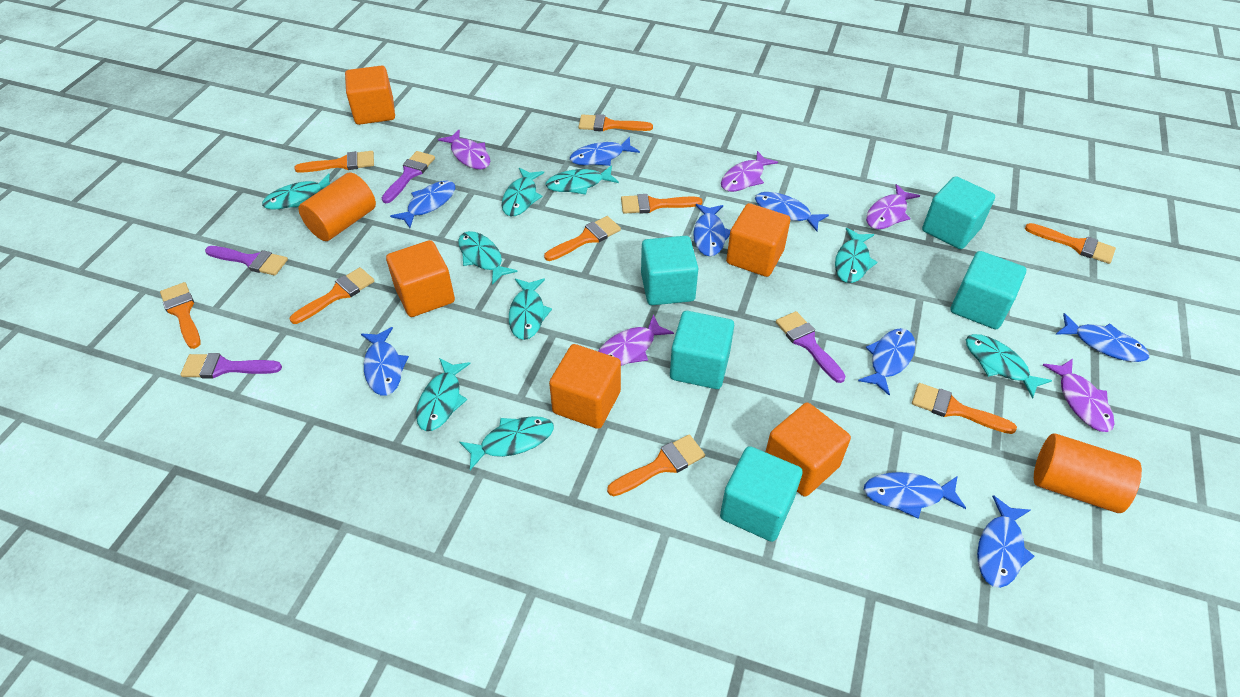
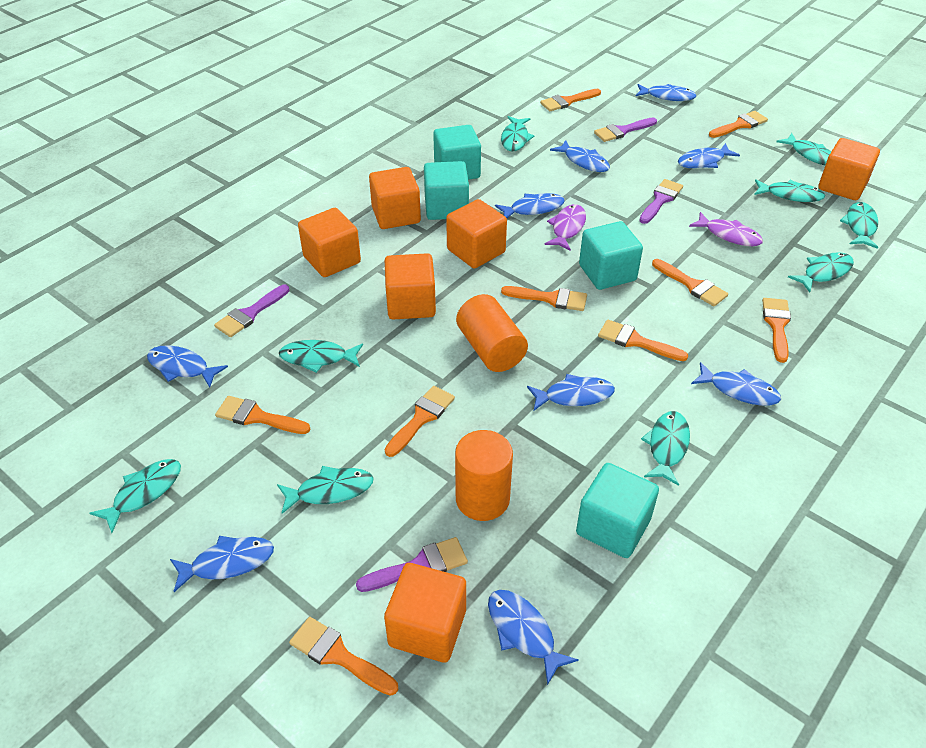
orange cube: 5 -> 6
purple fish: 5 -> 2
turquoise cube: 5 -> 4

